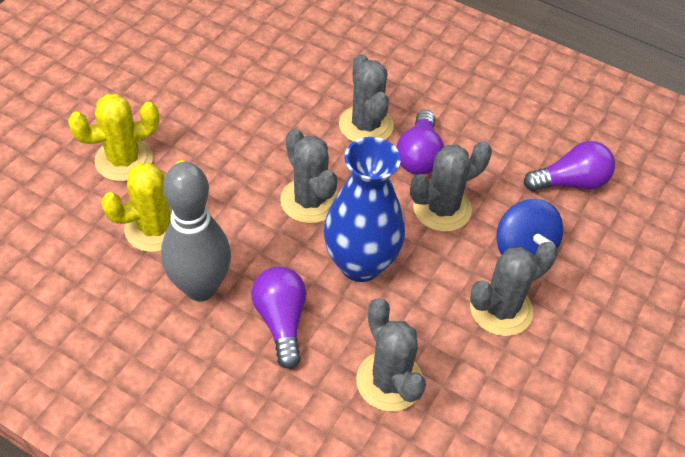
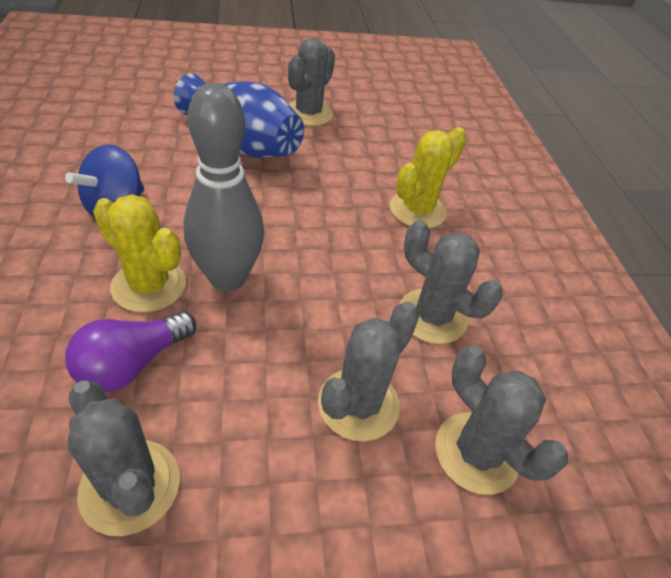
purple light bulb: 3 -> 1

